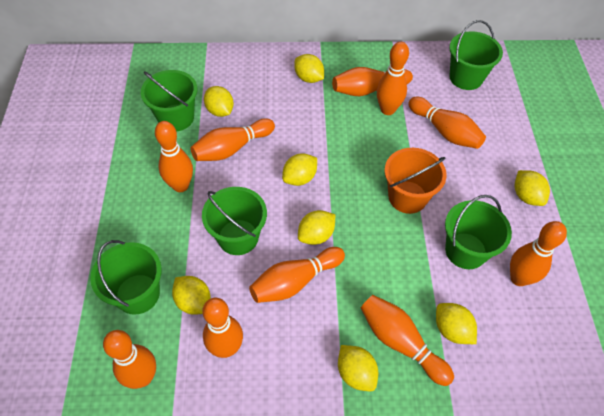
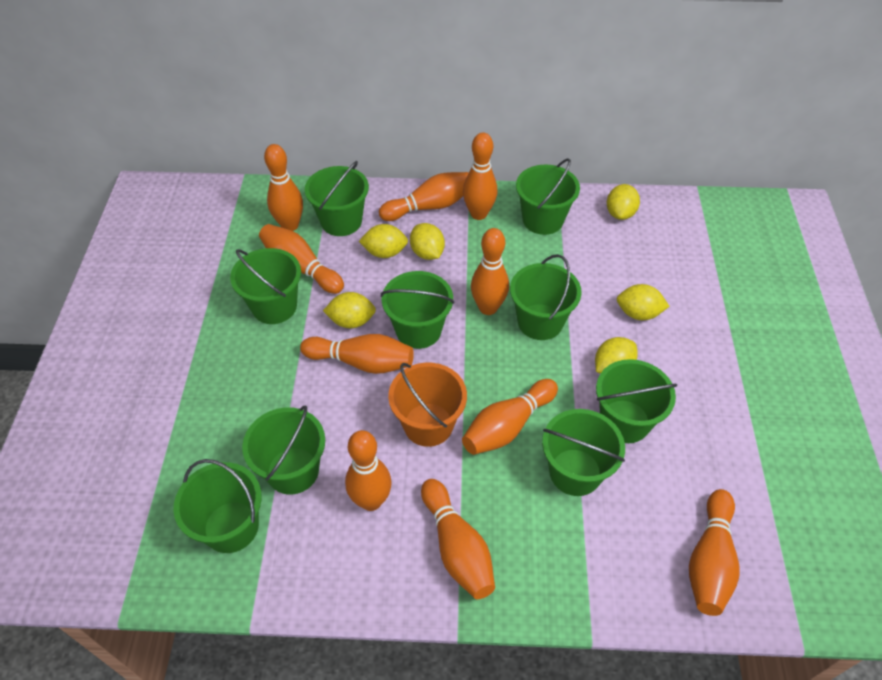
green bucket: 5 -> 9
yellow lemon: 8 -> 6

